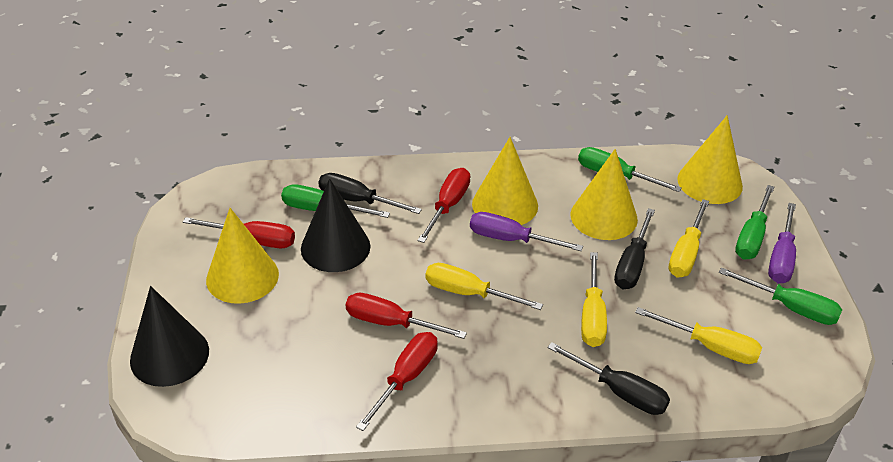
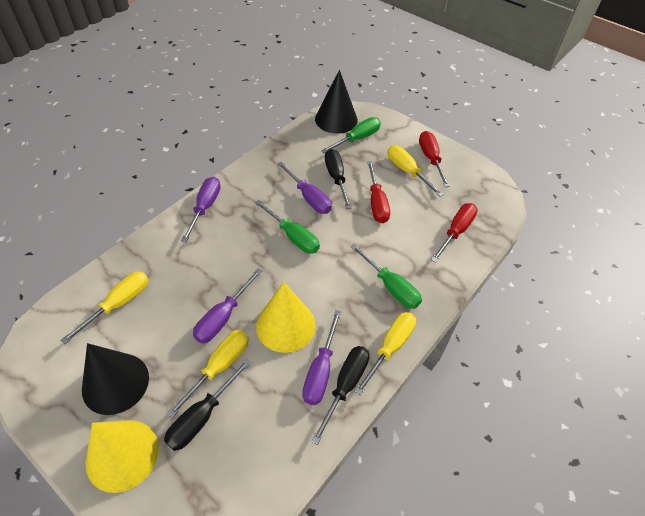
green screwdriver: 4 -> 3
purple screwdriver: 2 -> 4
red screwdriver: 4 -> 3
yellow cone: 4 -> 2

